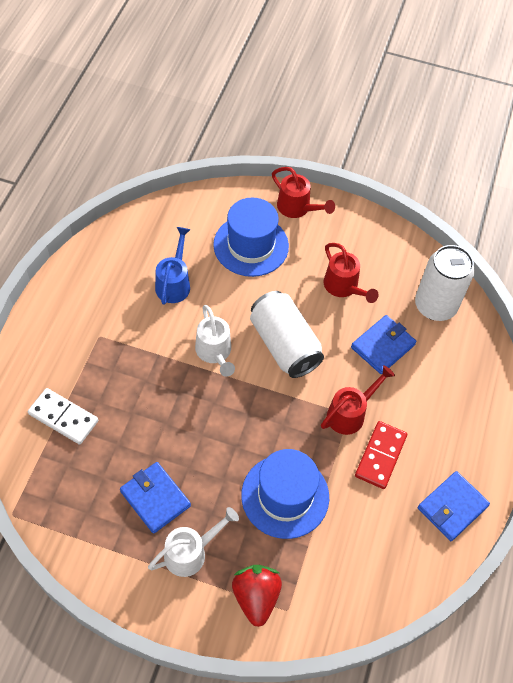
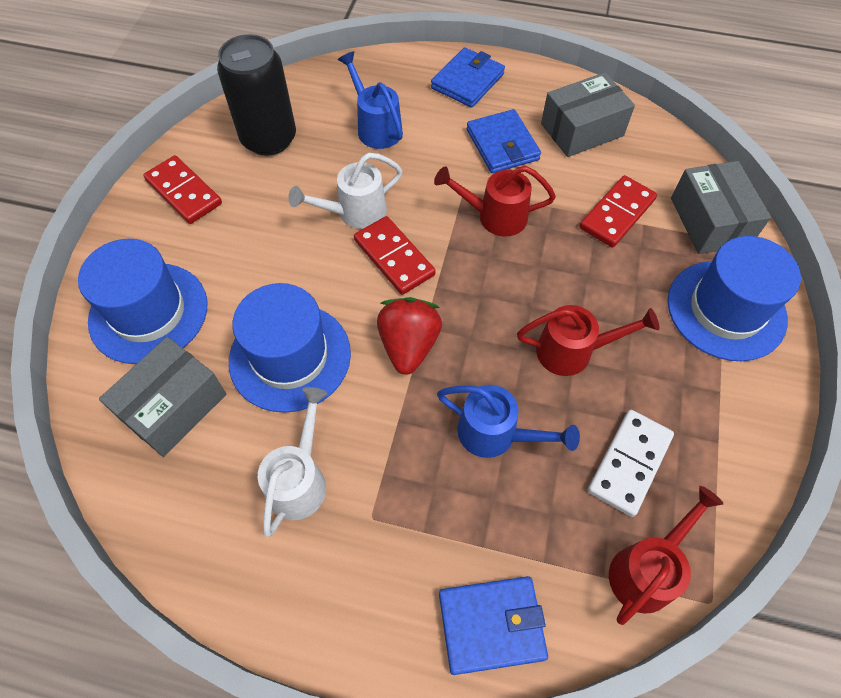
black can: 0 -> 1
blue hat: 2 -> 3
blue watering can: 1 -> 2
grey box: 0 -> 3
red domino: 1 -> 3
white can: 2 -> 0

